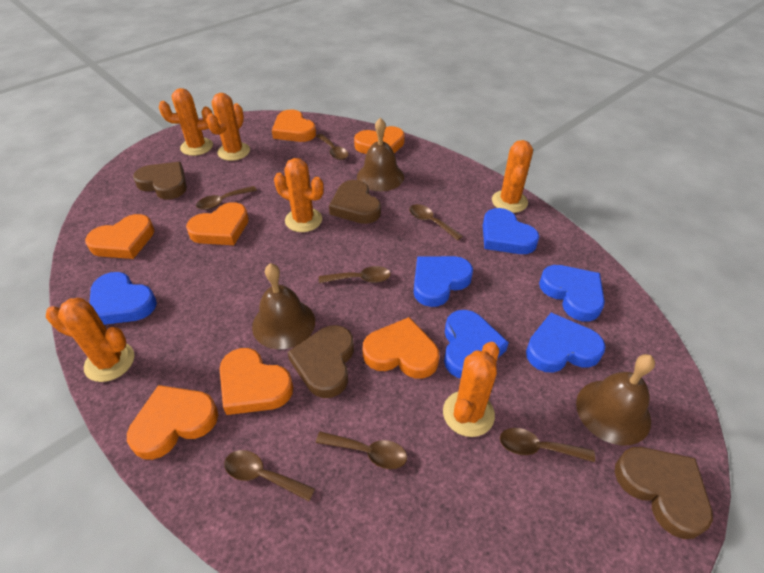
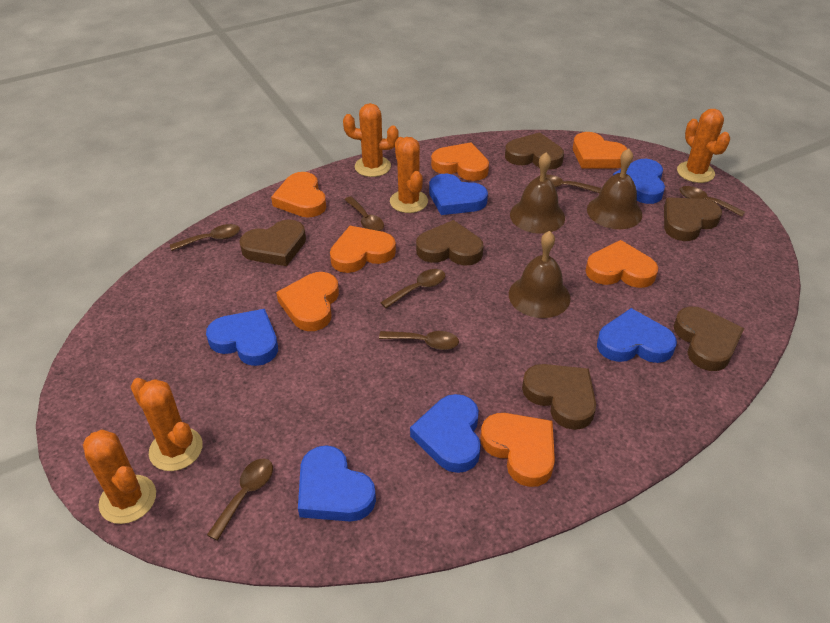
brown heart: 4 -> 6
orange cactus: 6 -> 5

